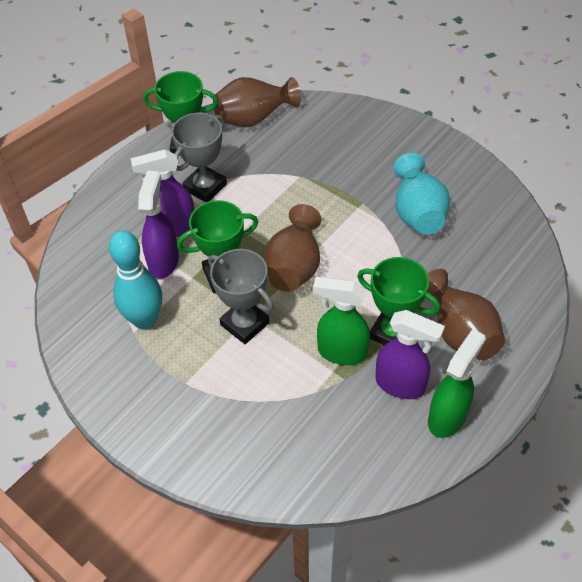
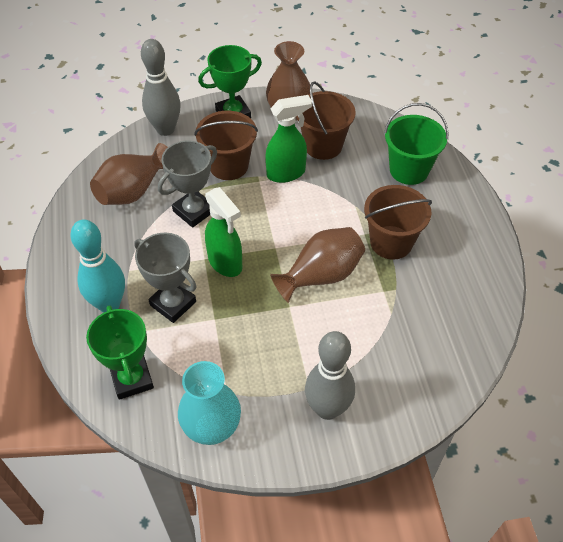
brown bucket: 0 -> 3
green bucket: 0 -> 1
green trophy: 3 -> 2
grey bowling pin: 0 -> 2
purple spray bottle: 3 -> 0

